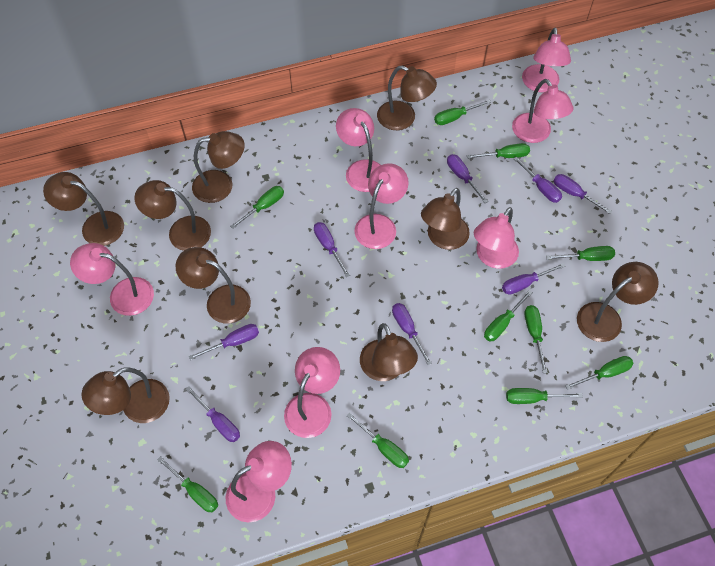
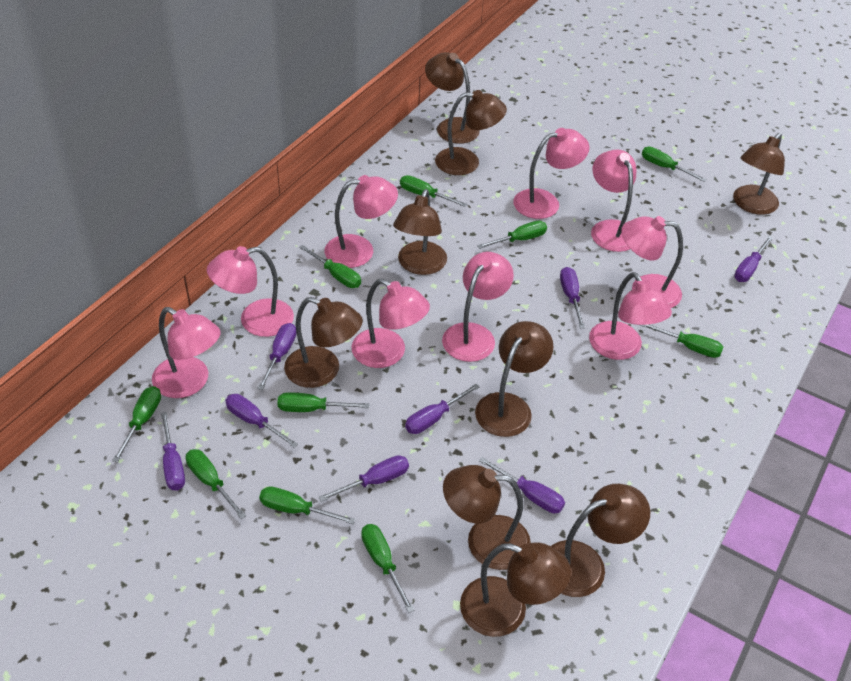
pink lamp: 8 -> 9

